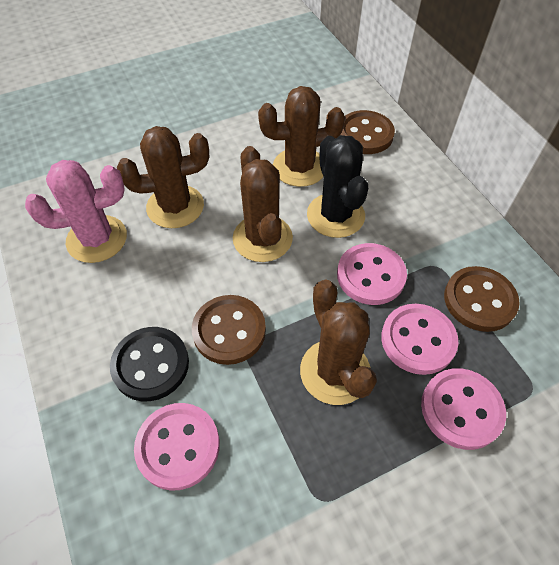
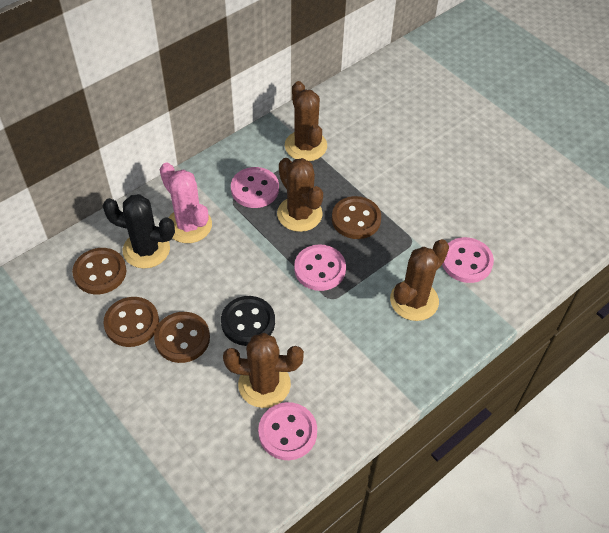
brown button: 3 -> 4

